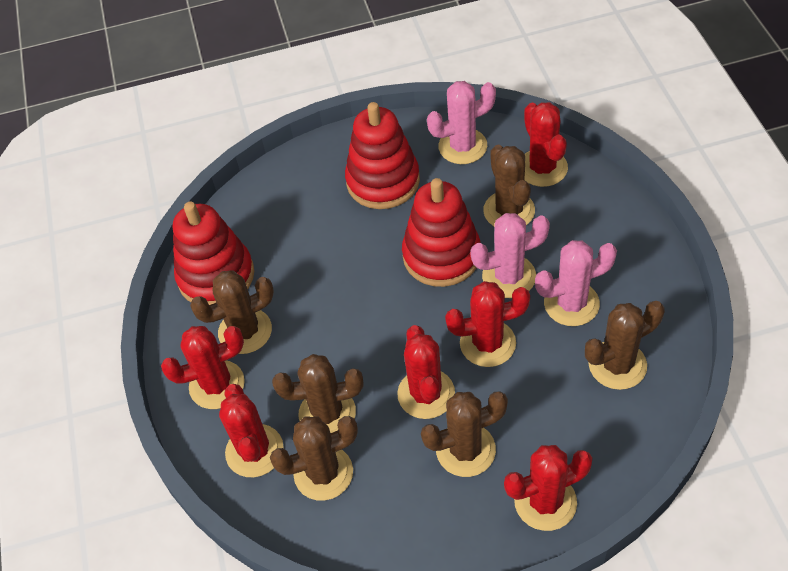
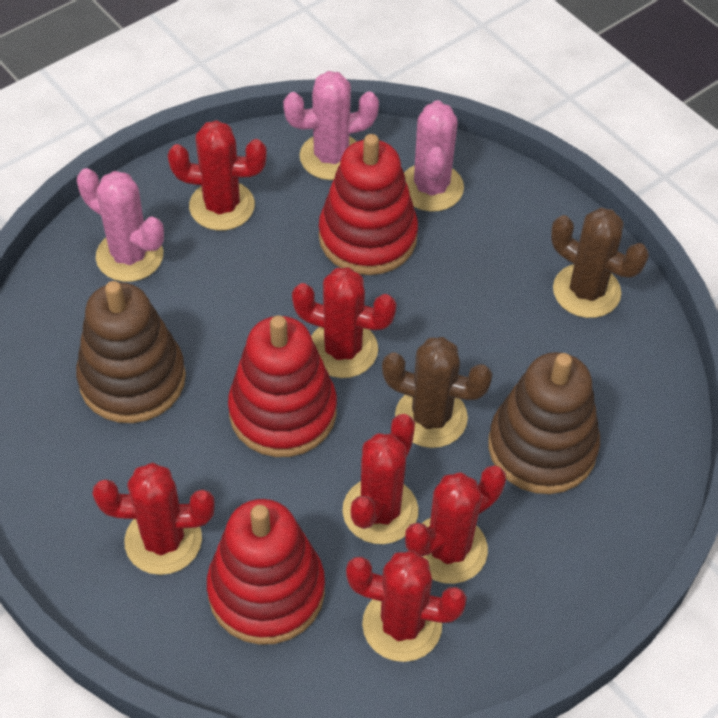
brown cactus: 6 -> 2
brown stacking toy: 0 -> 2

